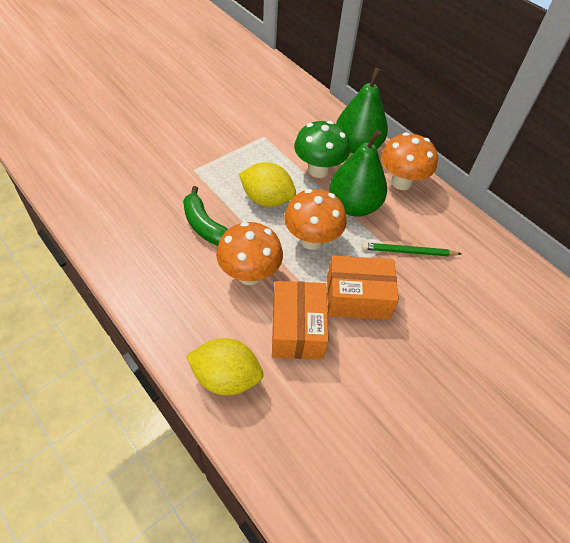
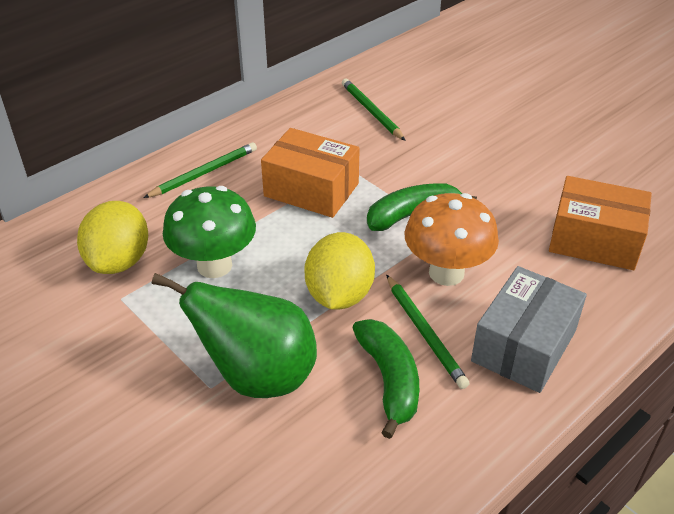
green banana: 1 -> 2
green pear: 2 -> 1
green pencil: 1 -> 3
grey box: 0 -> 1
orange mushroom: 3 -> 1

